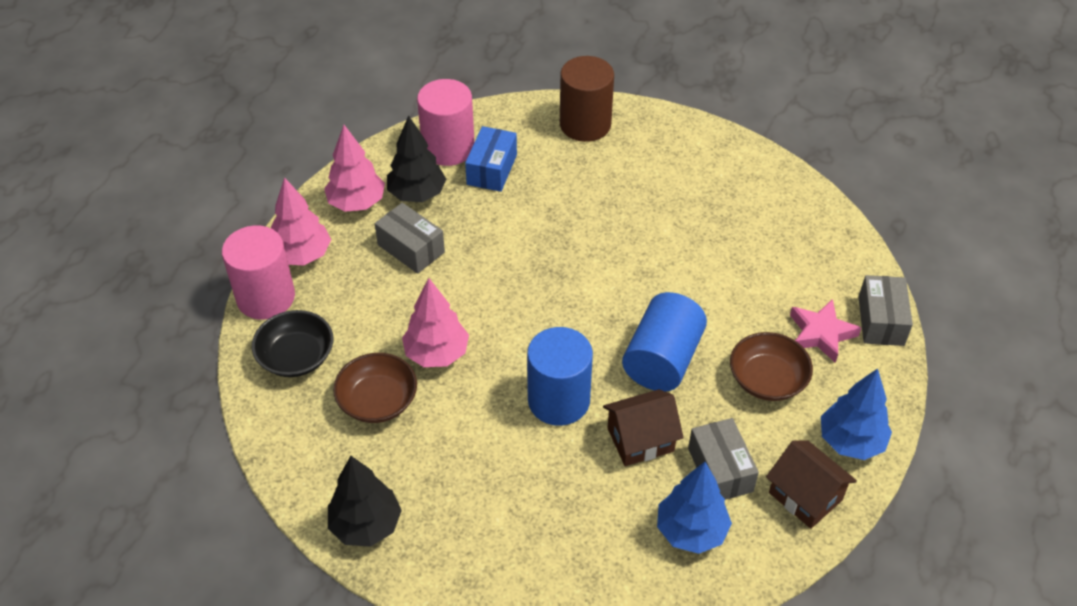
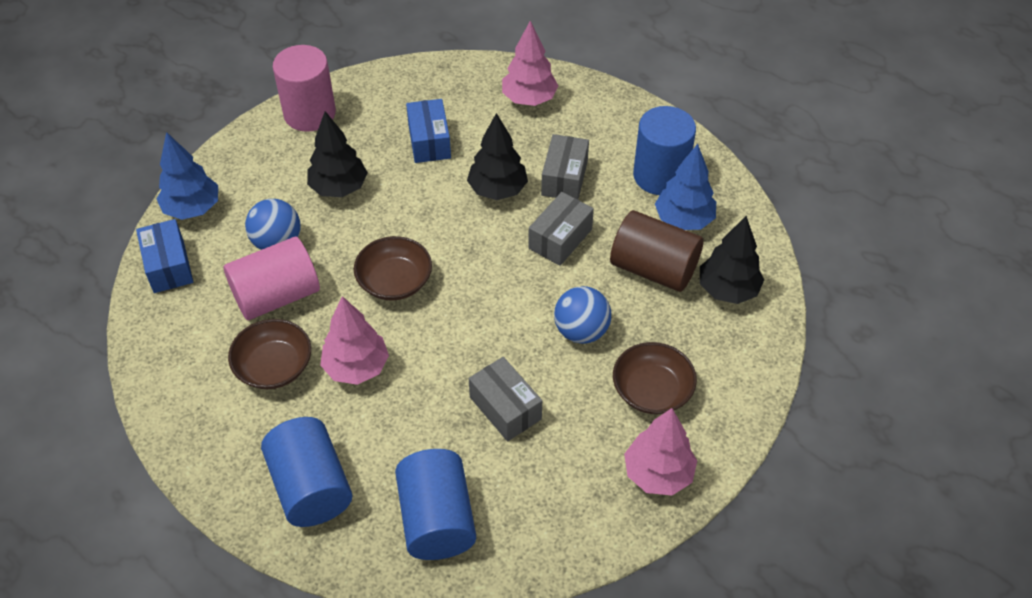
black bowl: 1 -> 0
black tree: 2 -> 3
blue ball: 0 -> 2
blue box: 1 -> 2
blue cylinder: 2 -> 3
brown bowl: 2 -> 3
brown house: 2 -> 0
pink star: 1 -> 0

